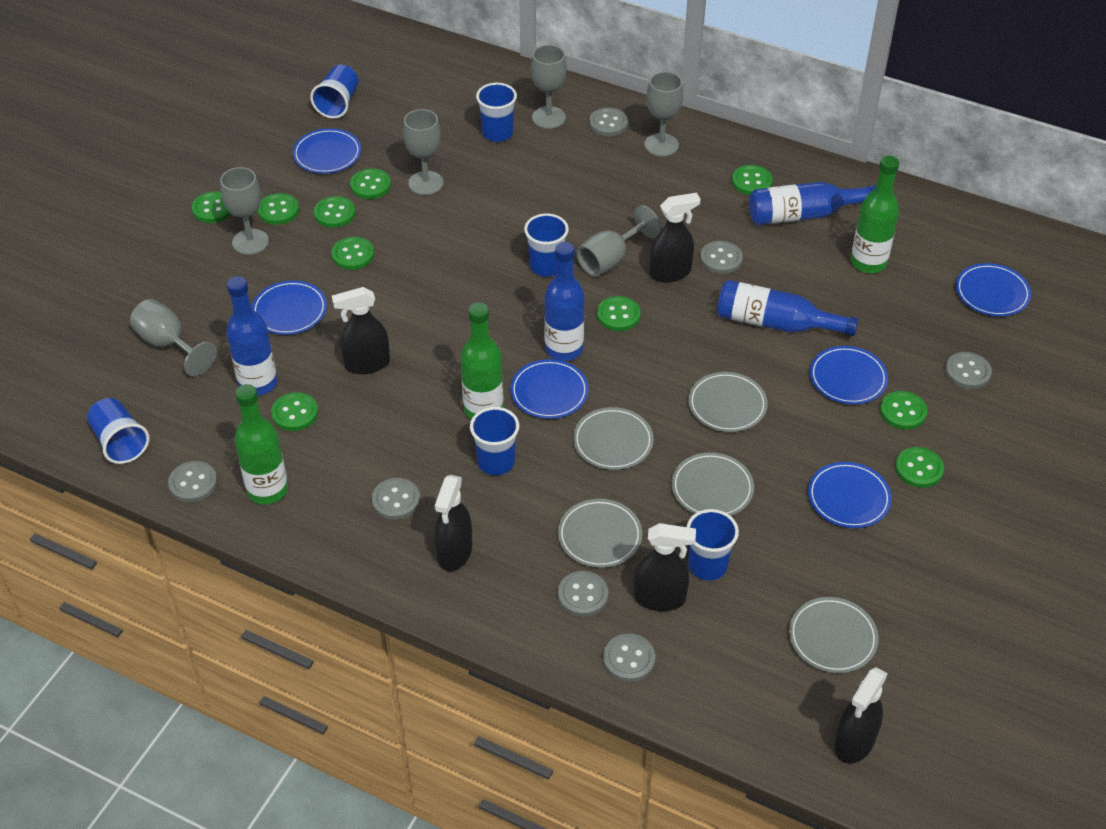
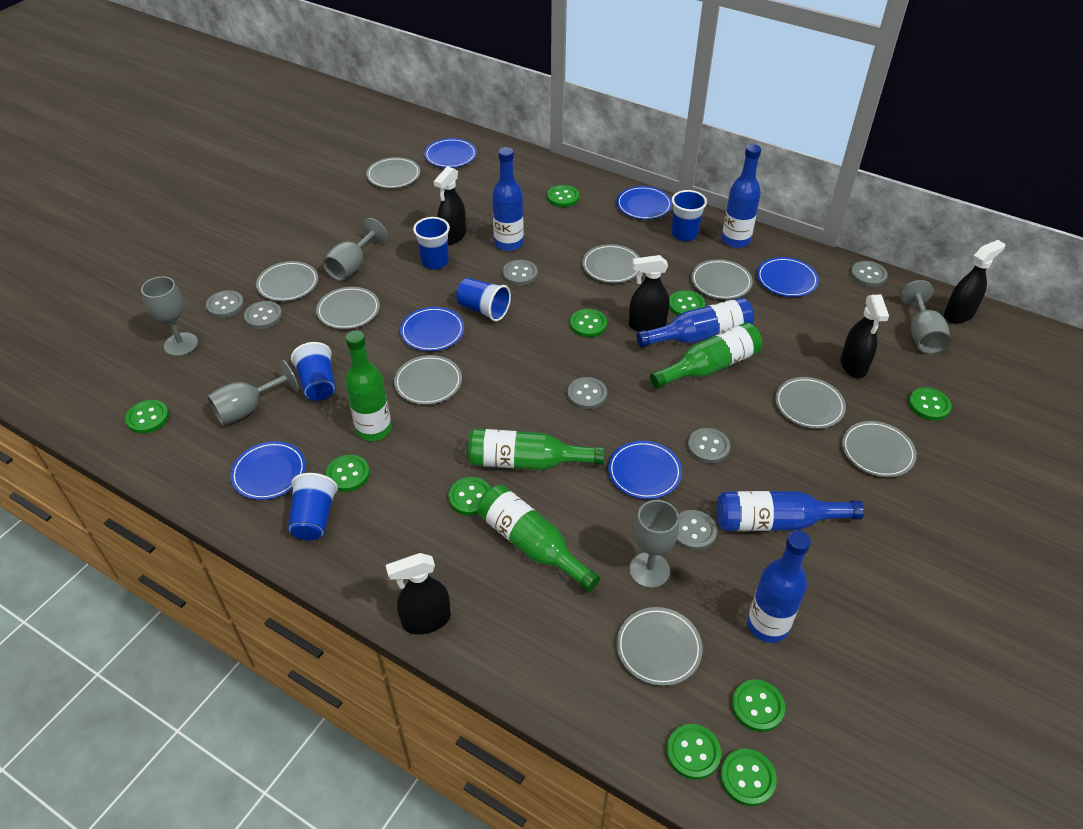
blue bottle: 4 -> 5
blue cup: 6 -> 5
green bottle: 3 -> 4
grey goblet: 6 -> 5
grey plate: 5 -> 9

